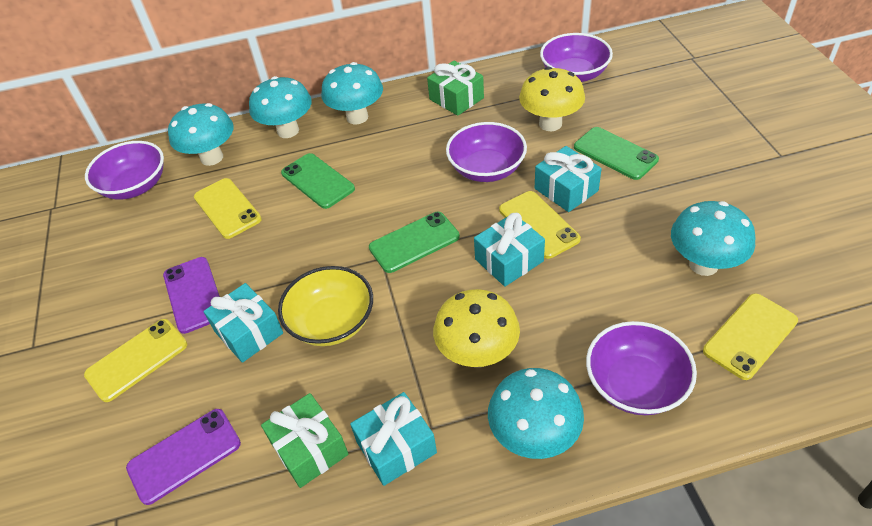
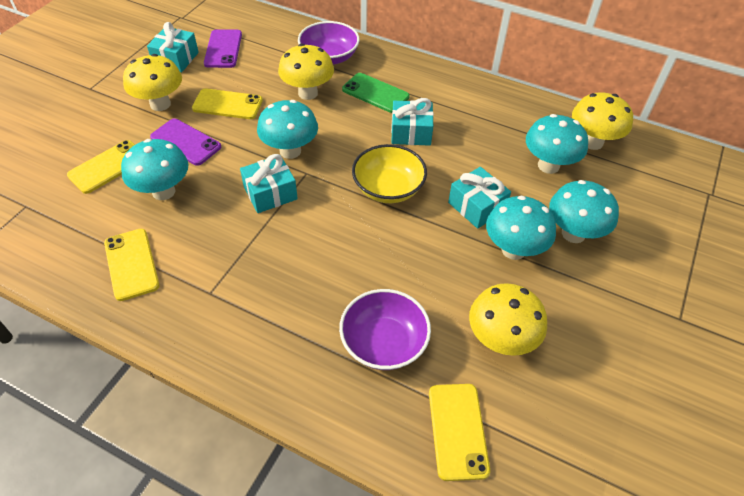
green gift: 2 -> 0
green phone: 3 -> 1
purple bowl: 4 -> 2
yellow mushroom: 2 -> 4

